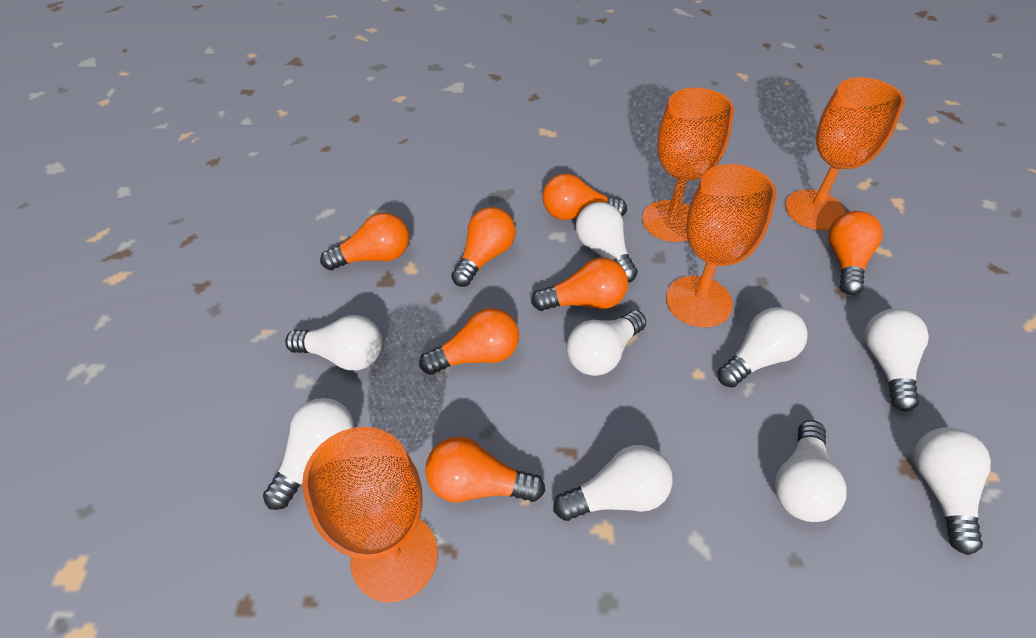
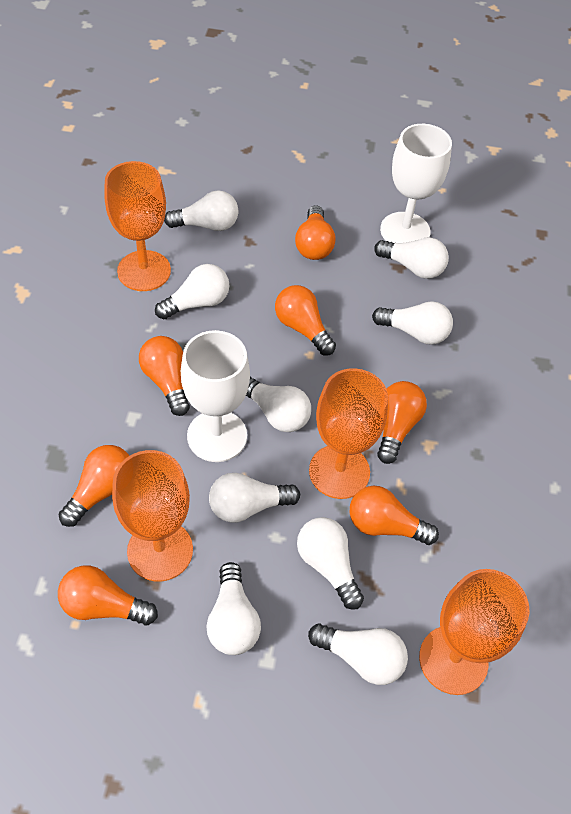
white goblet: 0 -> 2

